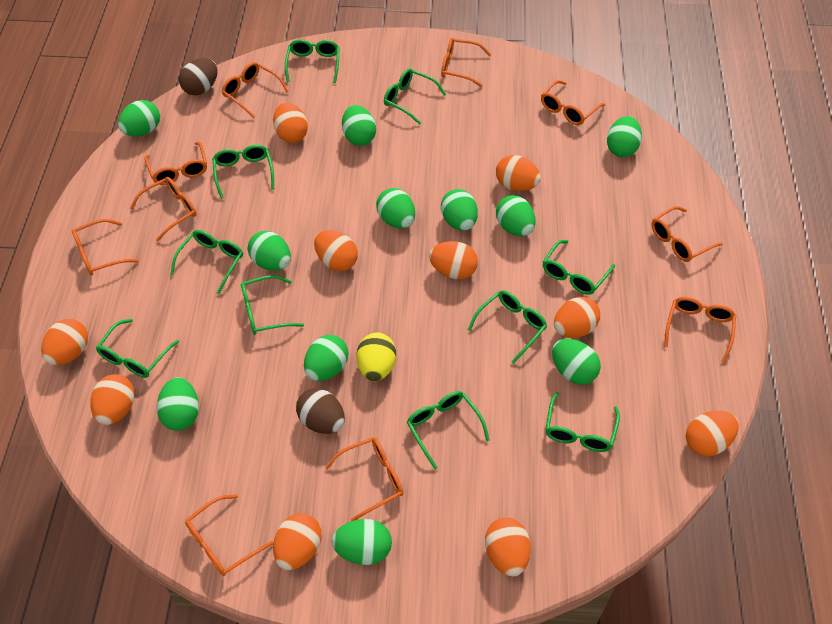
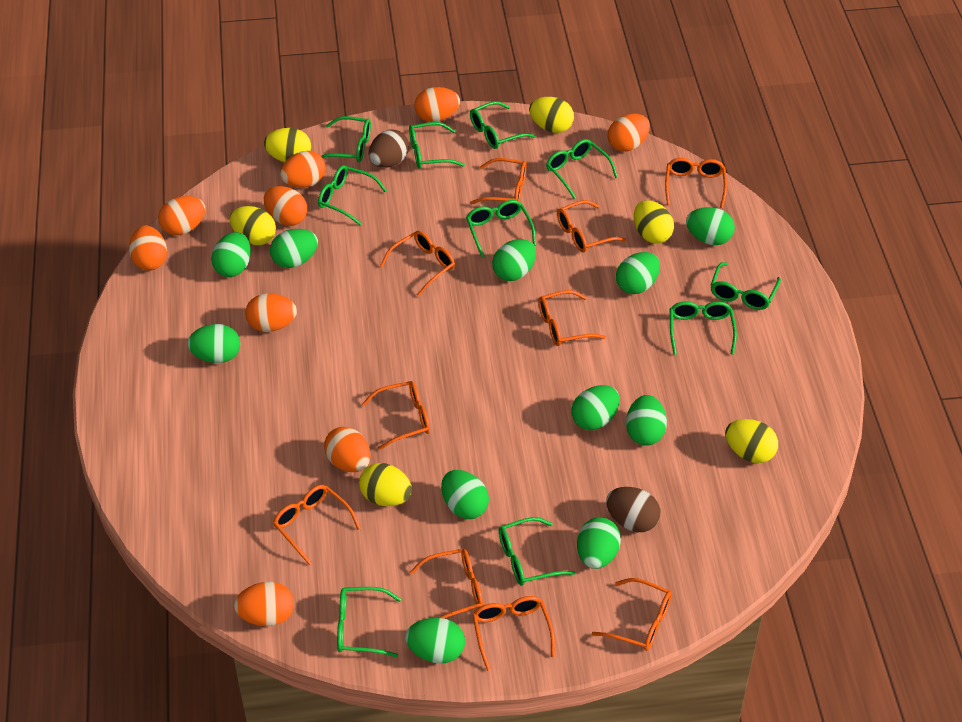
orange egg: 10 -> 9
yellow egg: 1 -> 6

